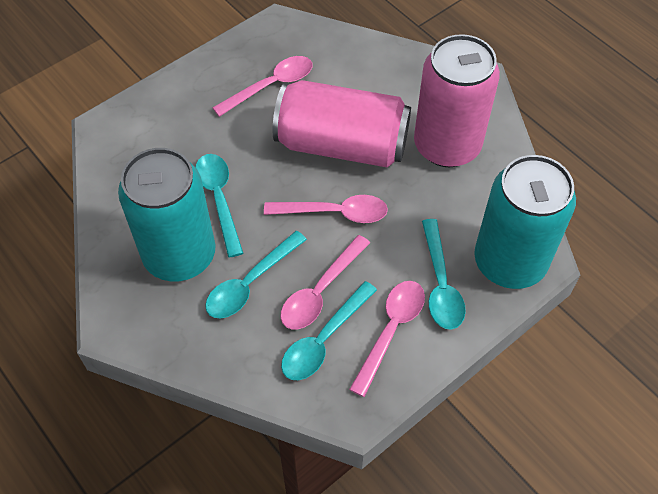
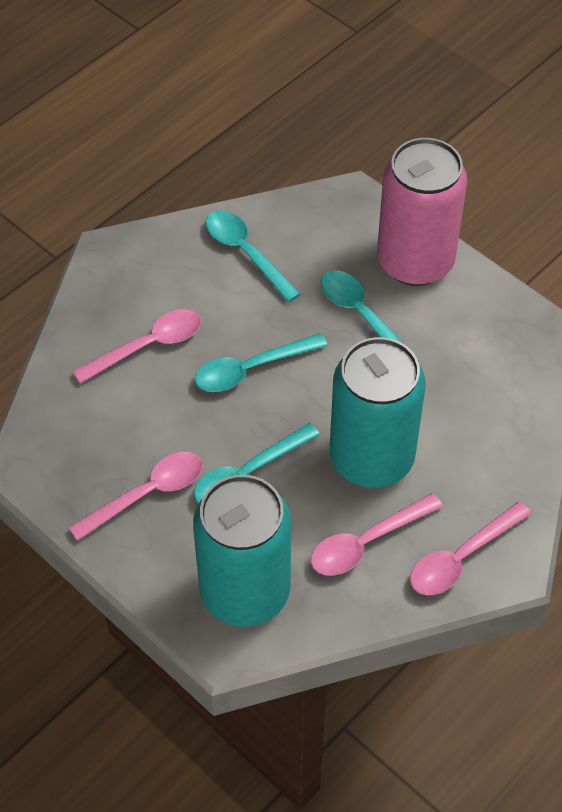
pink can: 2 -> 1

